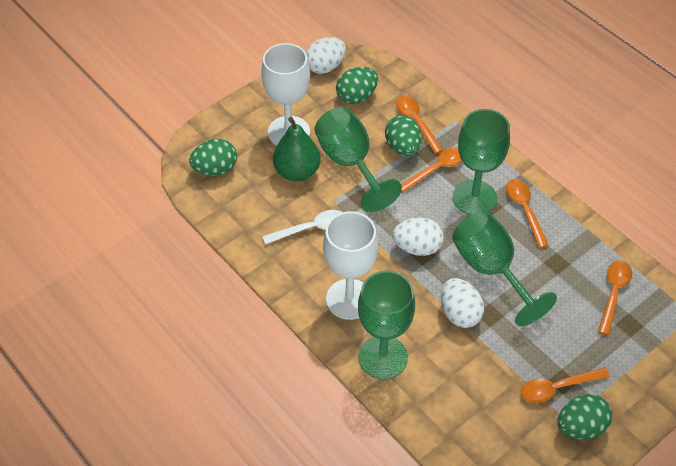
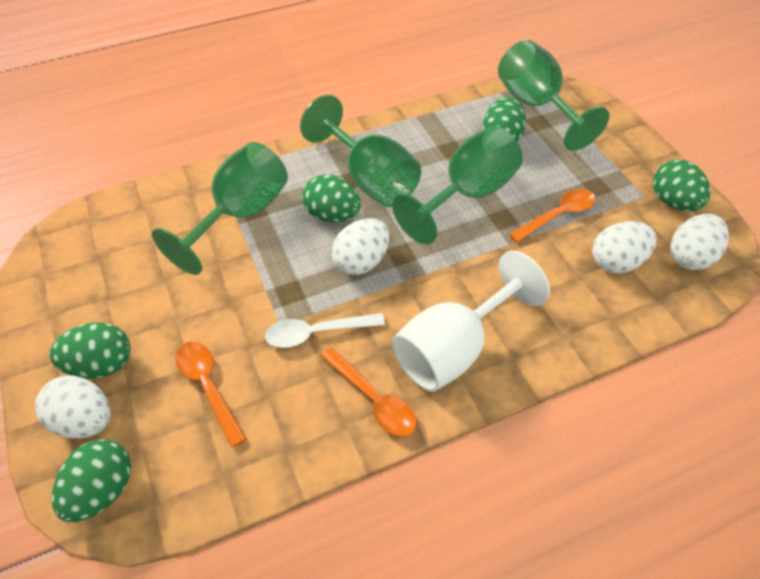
green egg: 4 -> 5
green pear: 1 -> 0
orange spoon: 5 -> 3
white egg: 3 -> 4
white goblet: 2 -> 1

